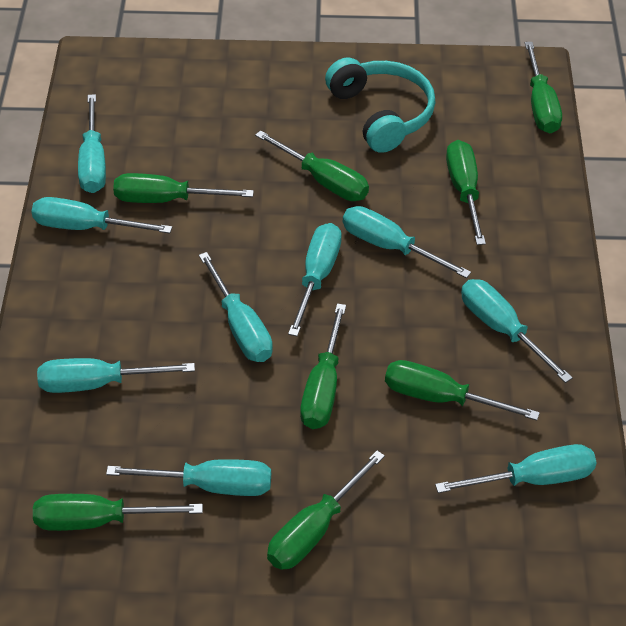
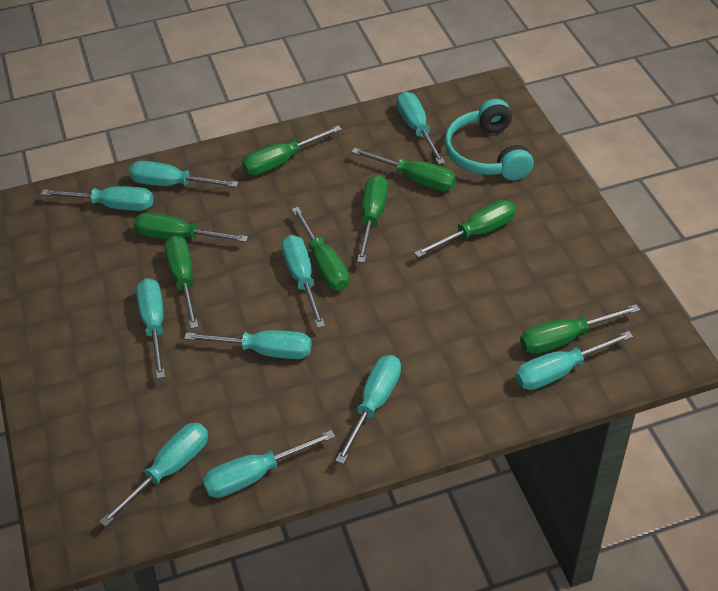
turquoise screwdriver: 9 -> 10

